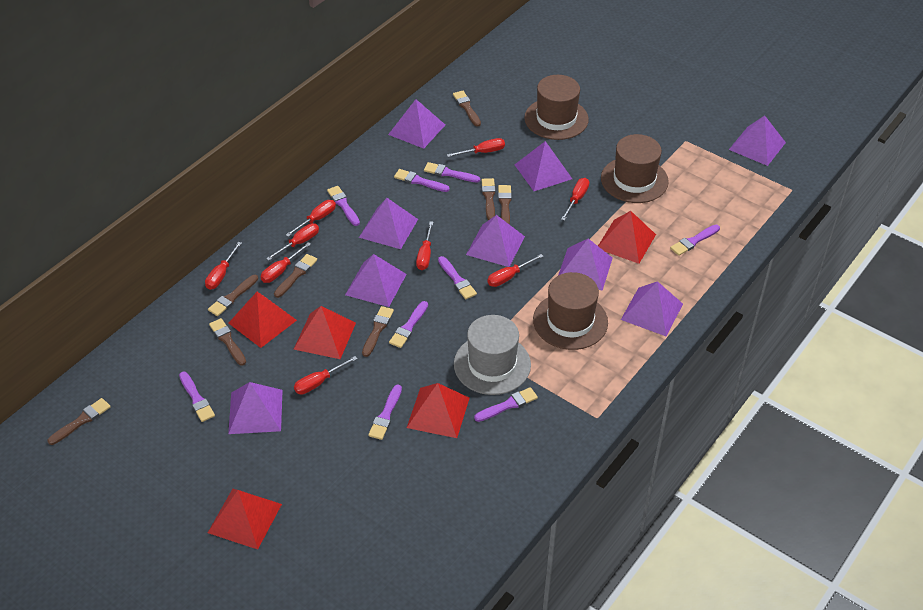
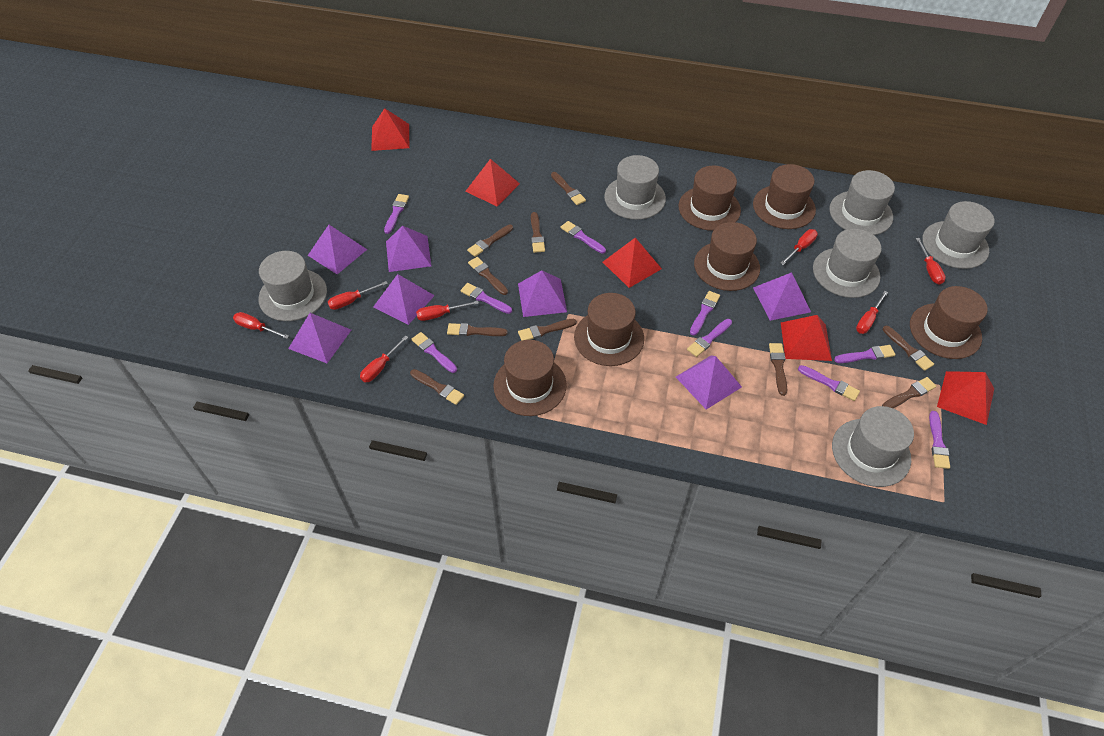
brown brush: 8 -> 10
brown hat: 3 -> 6
grey hat: 1 -> 6
purple pyramid: 9 -> 7
red screwdriver: 9 -> 7

